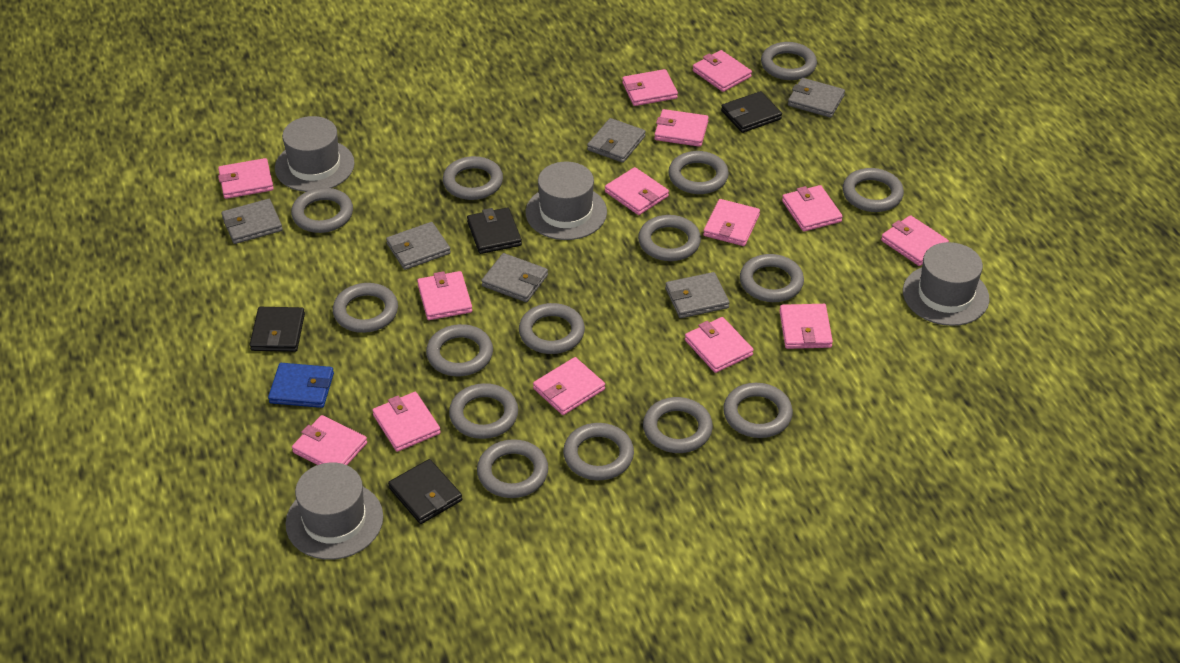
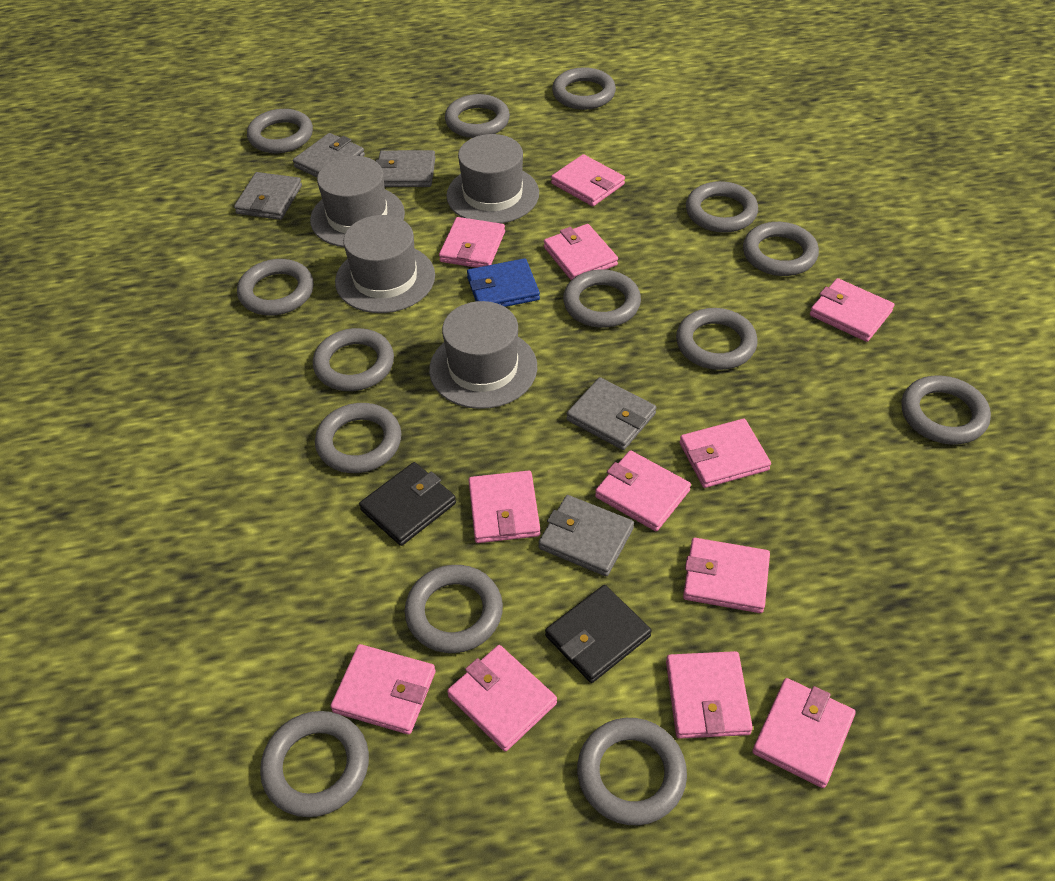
black wallet: 4 -> 2
grey ring: 15 -> 14
grey wallet: 6 -> 5
pink wallet: 14 -> 12

